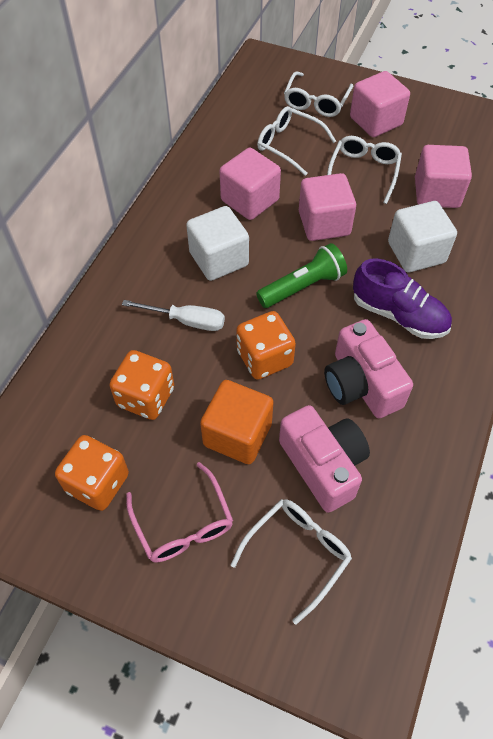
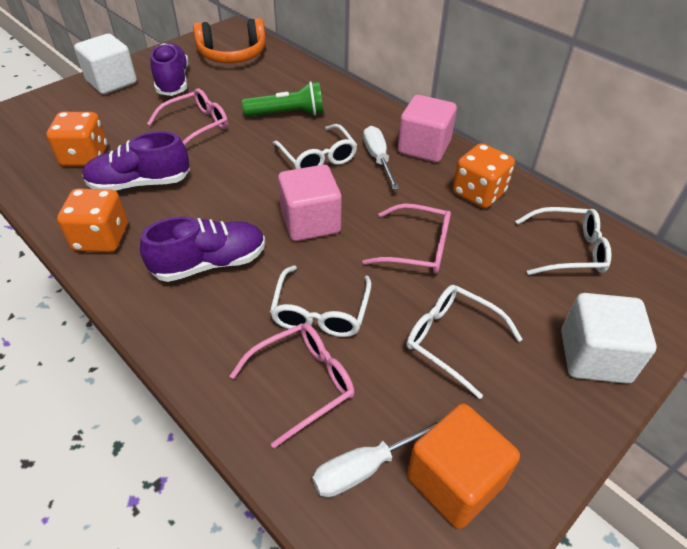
orange headphones: 0 -> 1
pink camera: 2 -> 0
pink cube: 4 -> 2
pink glasses: 1 -> 3
purple shoe: 1 -> 3
white screwdriver: 1 -> 2

